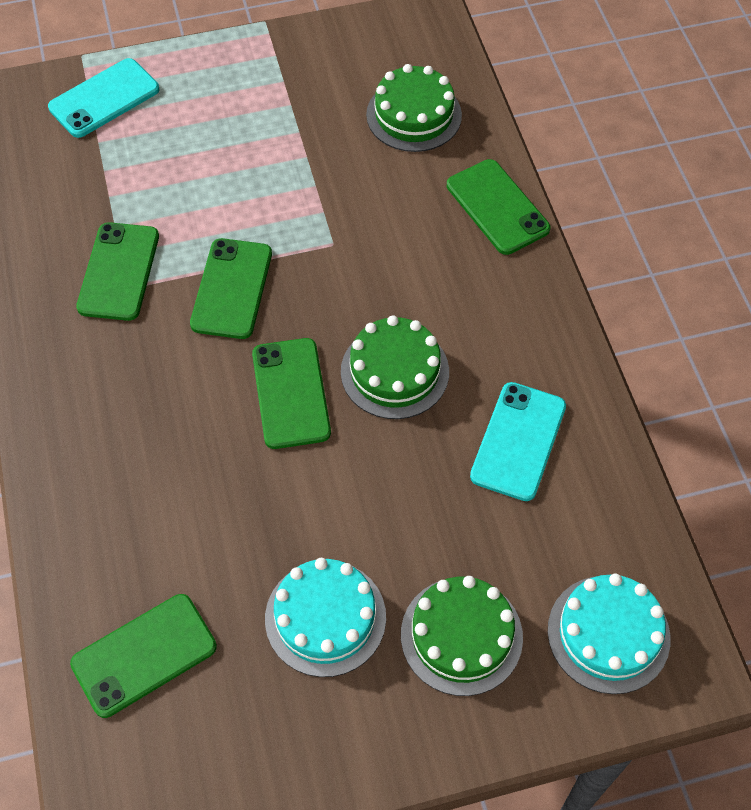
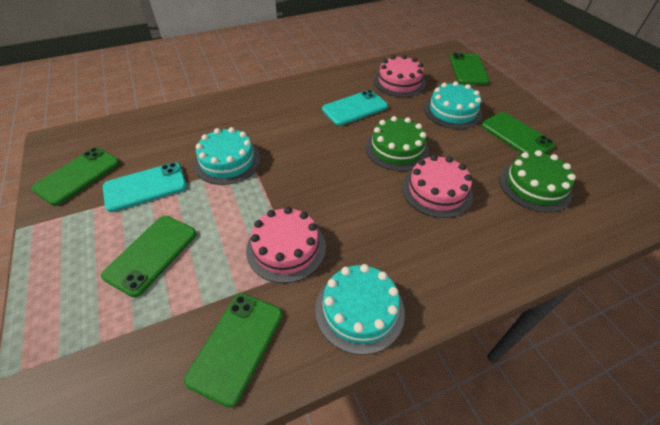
green cake: 3 -> 2
pink cake: 0 -> 3
turquoise cake: 2 -> 3

